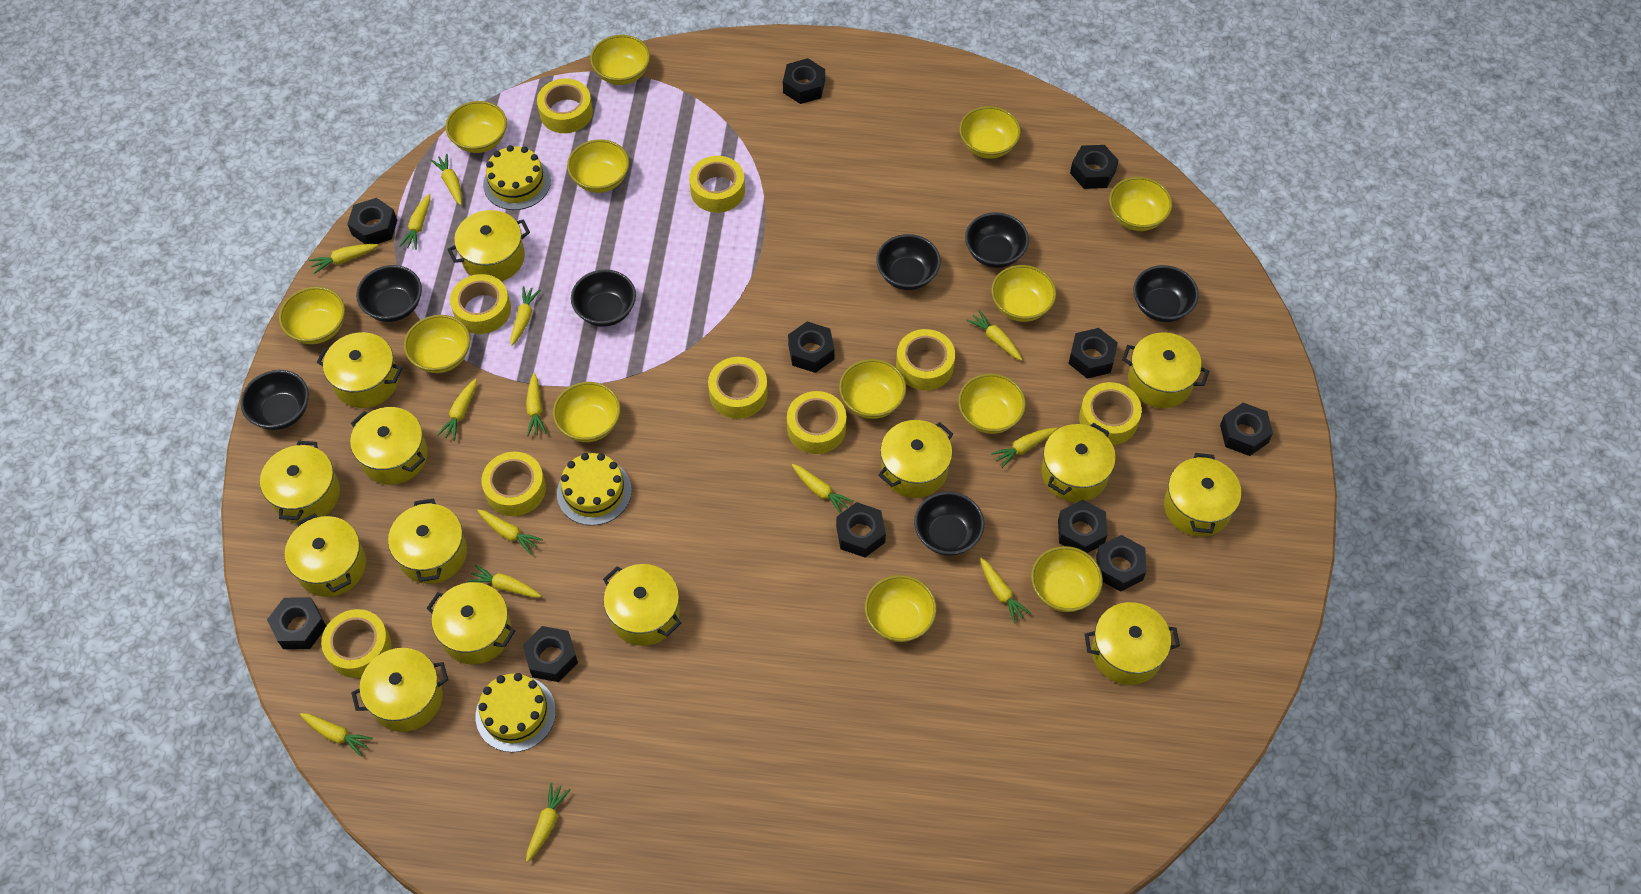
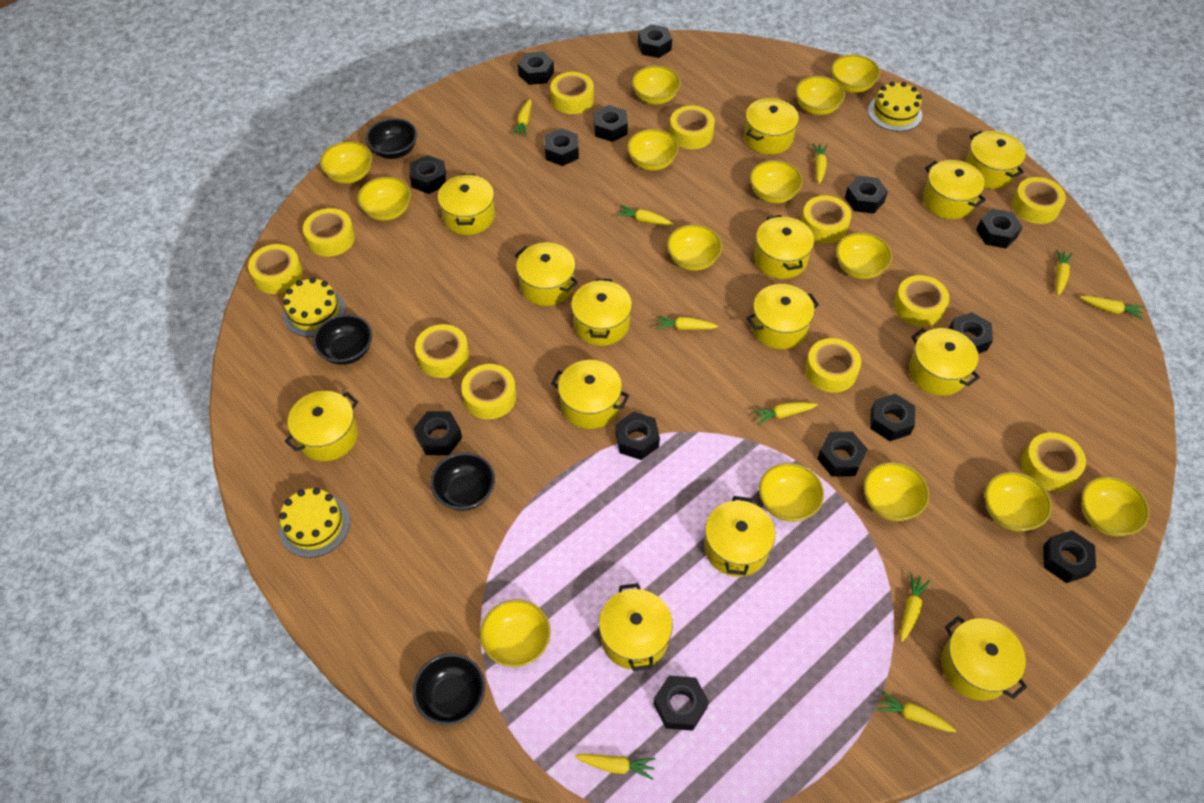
black bowl: 7 -> 4
black nut: 11 -> 14
yellow bowl: 13 -> 14
yellow carrot: 14 -> 10
yellow tape: 9 -> 11

